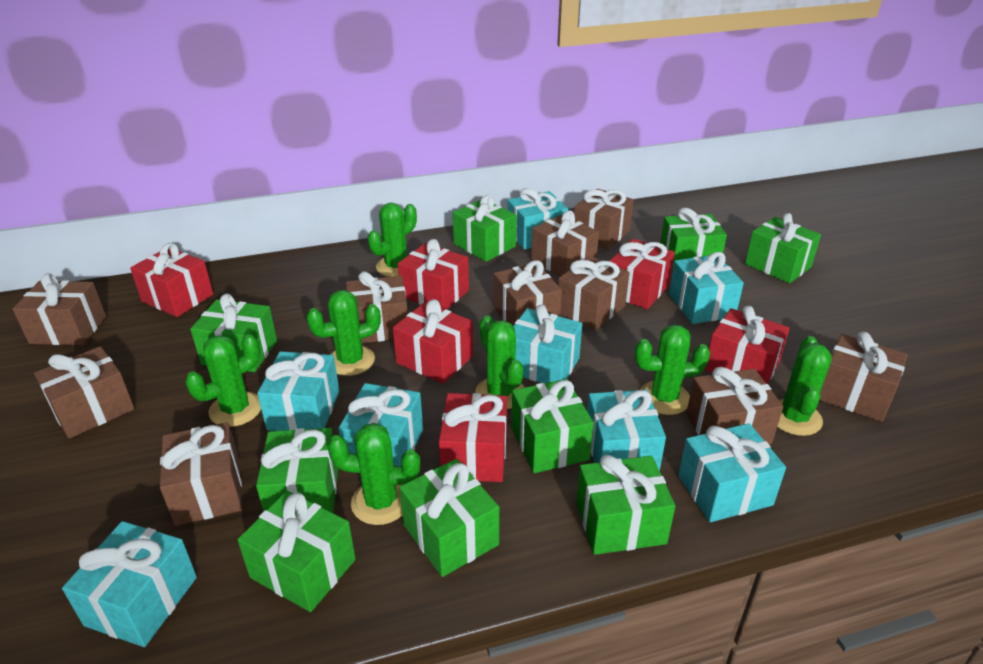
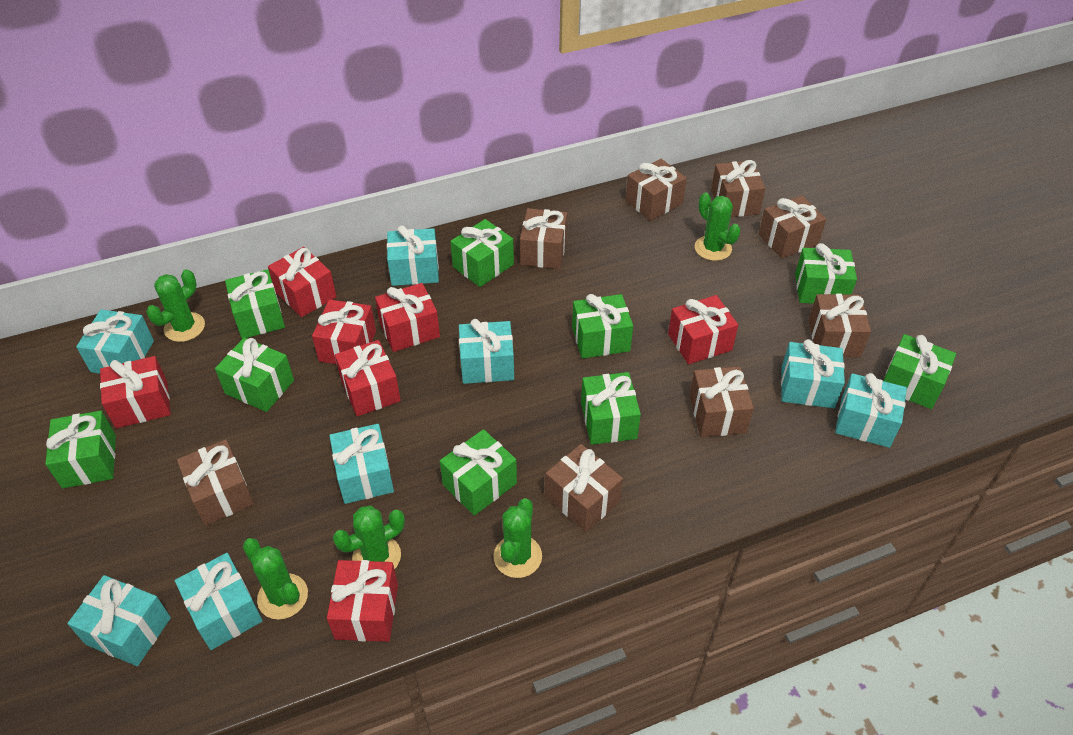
brown gift: 10 -> 8
green cactus: 7 -> 5
red gift: 6 -> 7

